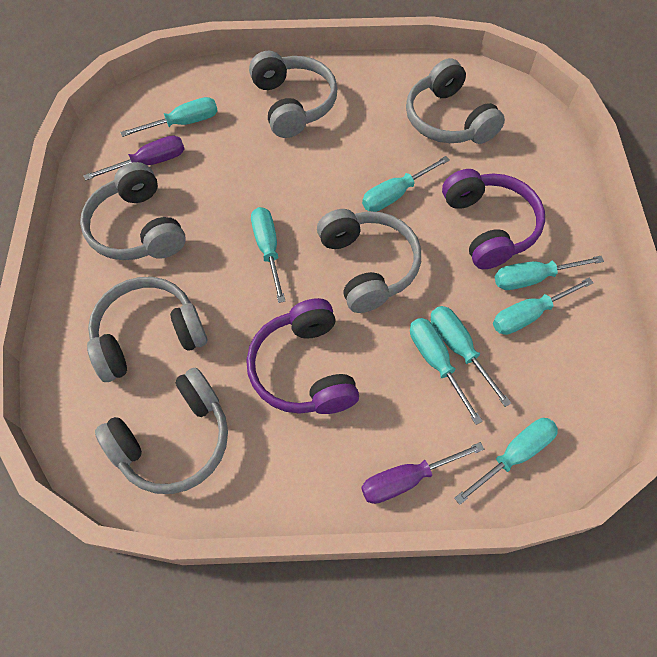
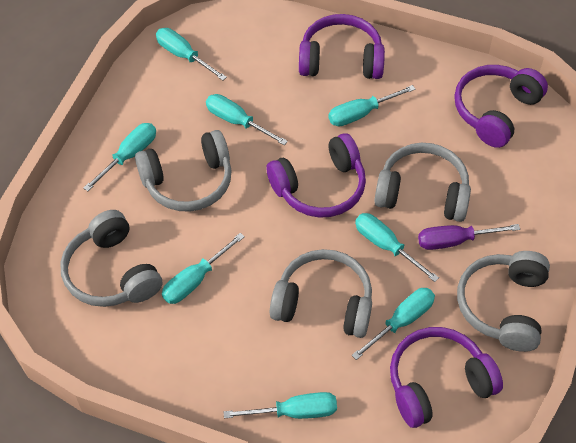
grey headphones: 6 -> 5
purple headphones: 2 -> 4
purple screwdriver: 2 -> 1

